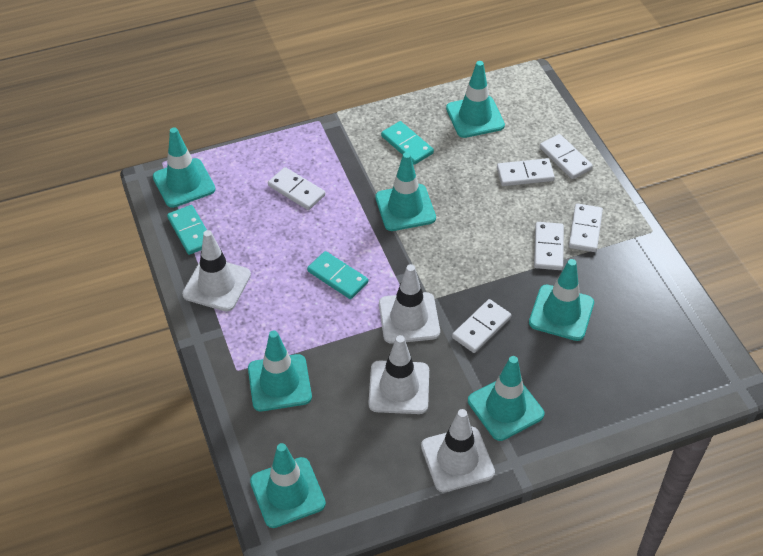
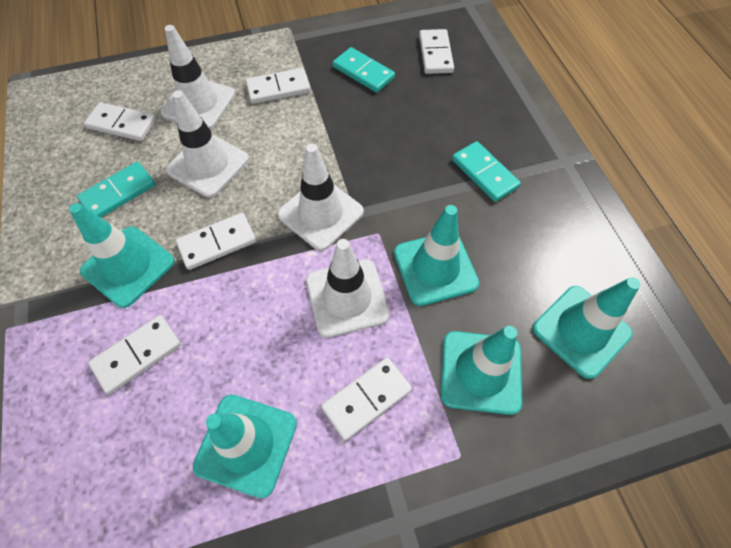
turquoise traffic cone: 7 -> 5

